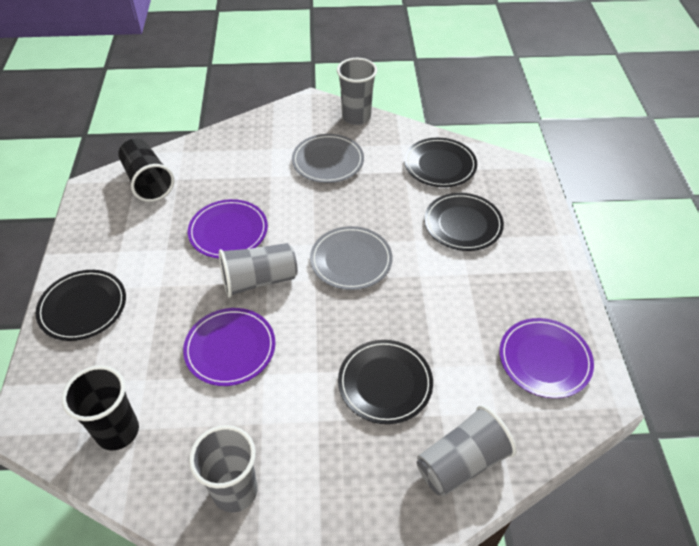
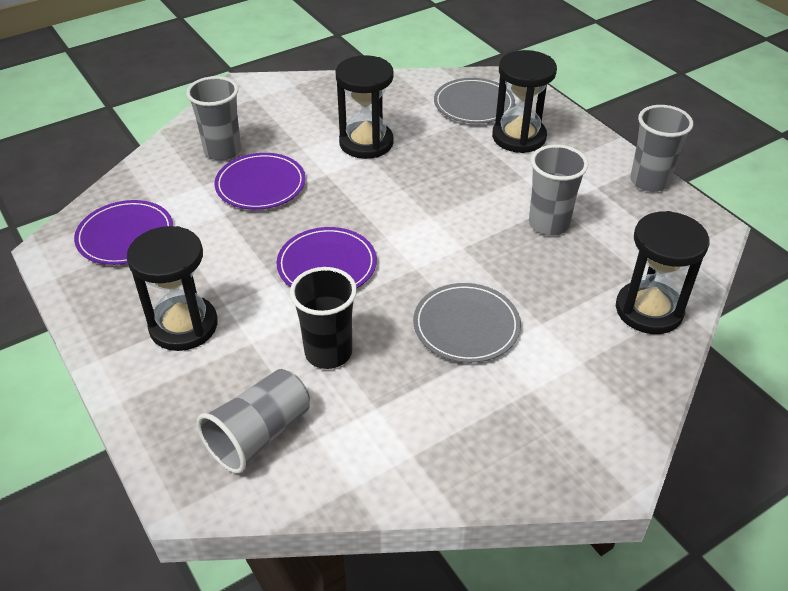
black cup: 2 -> 1
black hourglass: 0 -> 4
black plate: 4 -> 0

